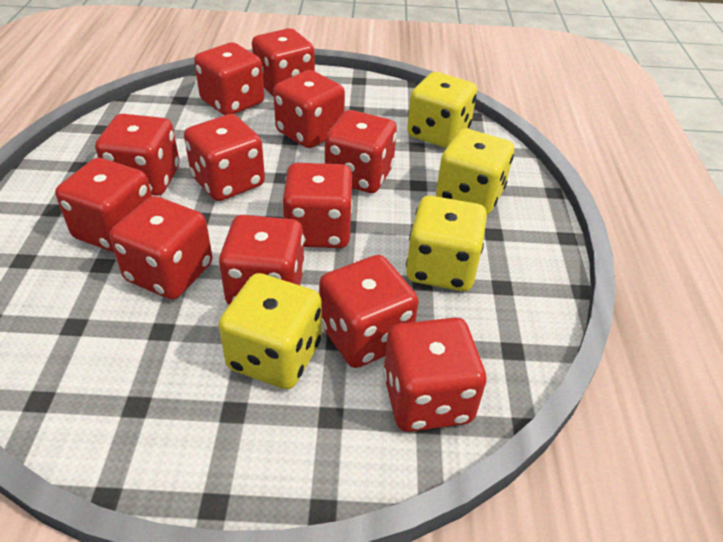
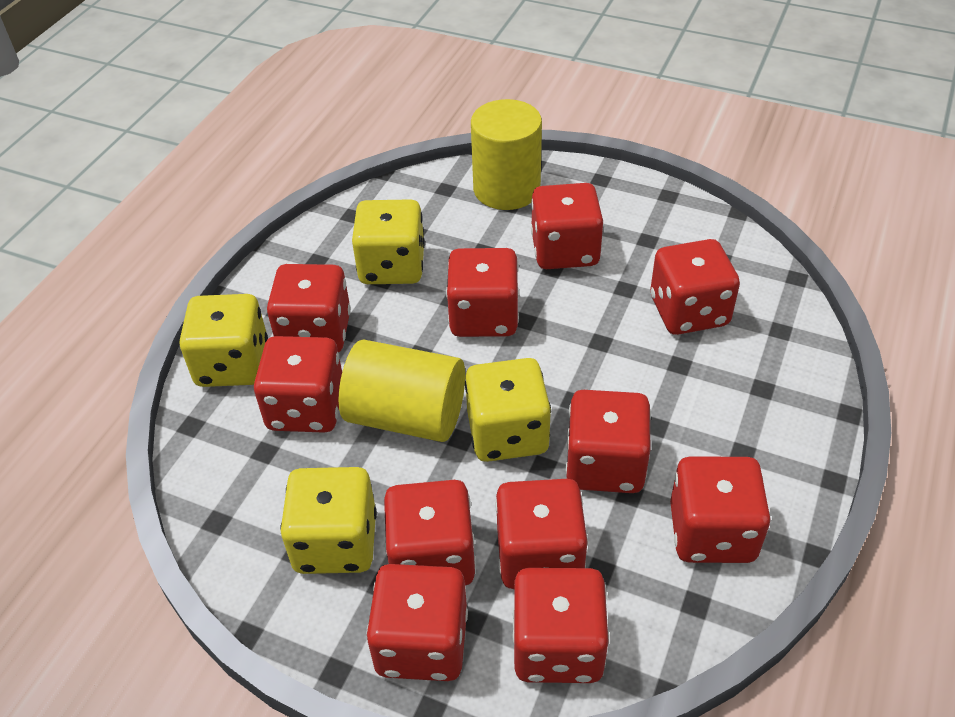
red dice: 12 -> 11
yellow cylinder: 0 -> 2

